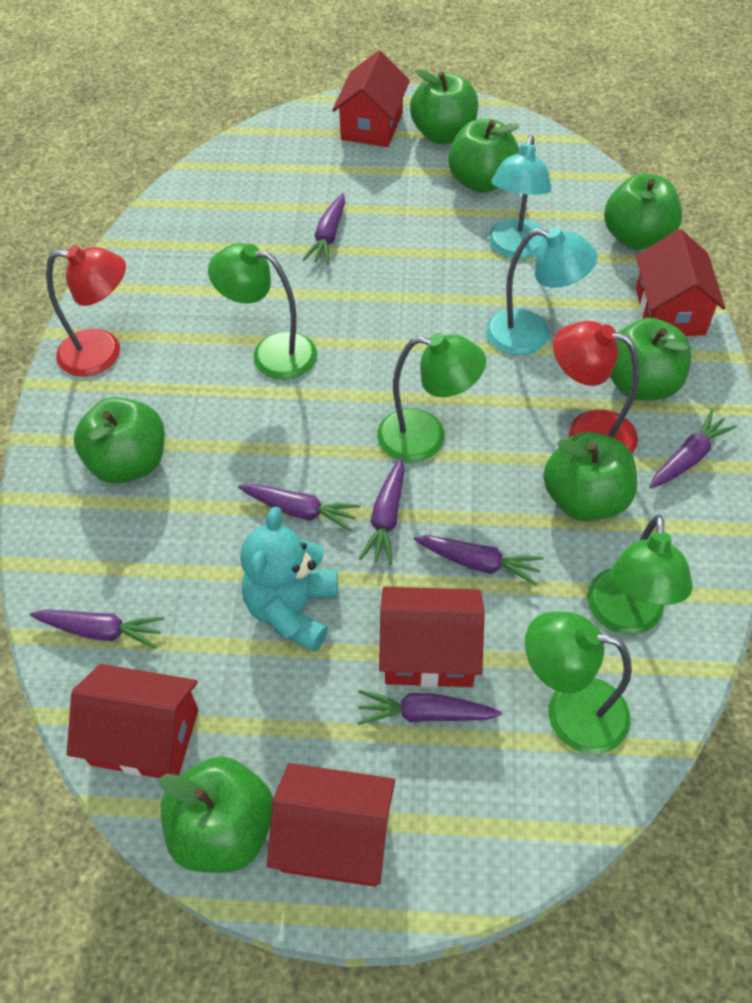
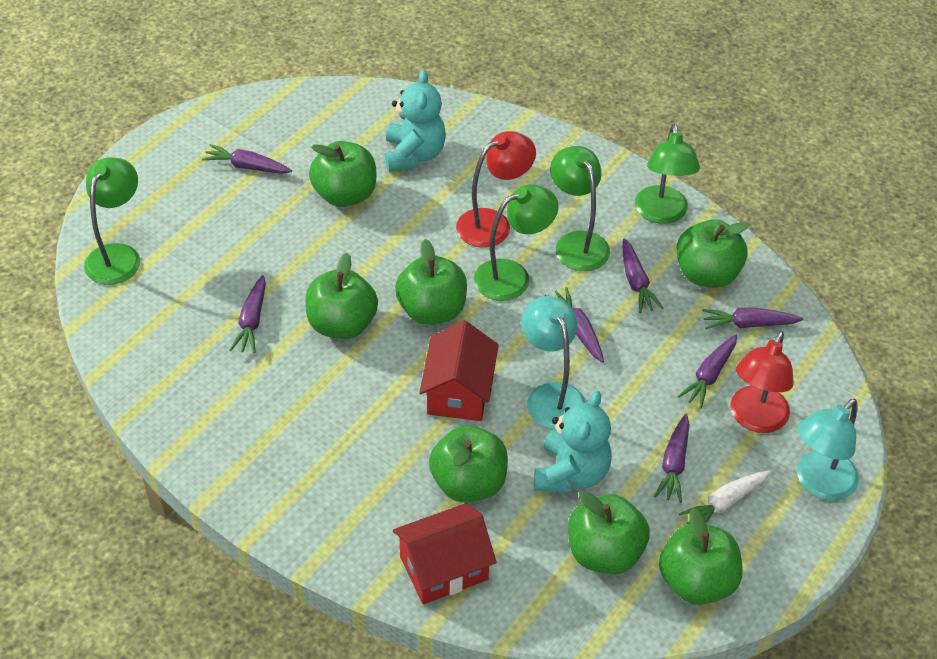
red house: 5 -> 2
turquoise teddy bear: 1 -> 2
white carrot: 0 -> 1

